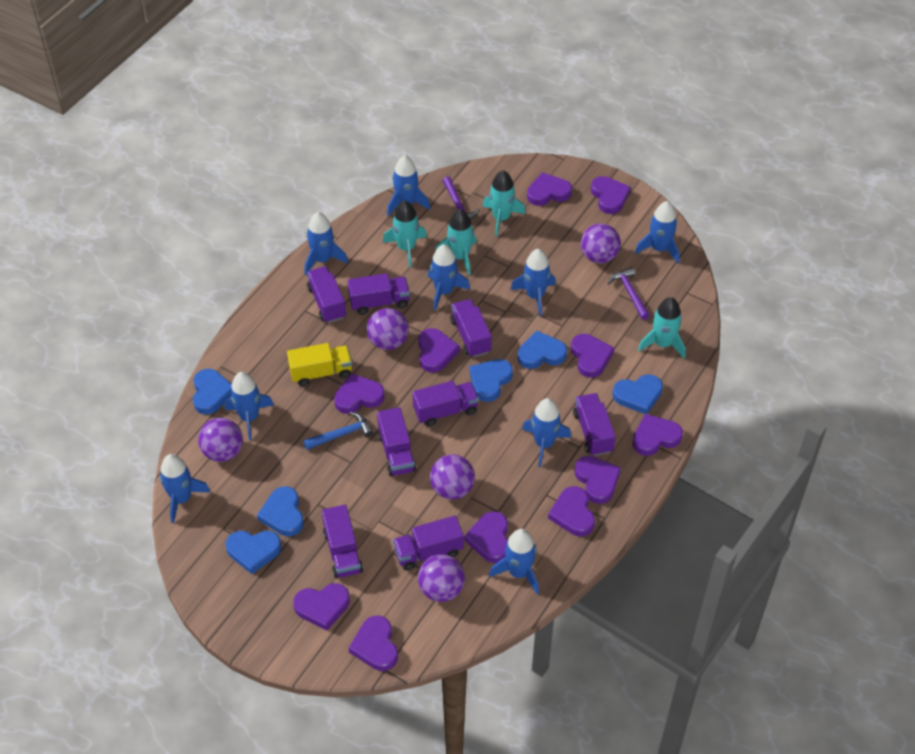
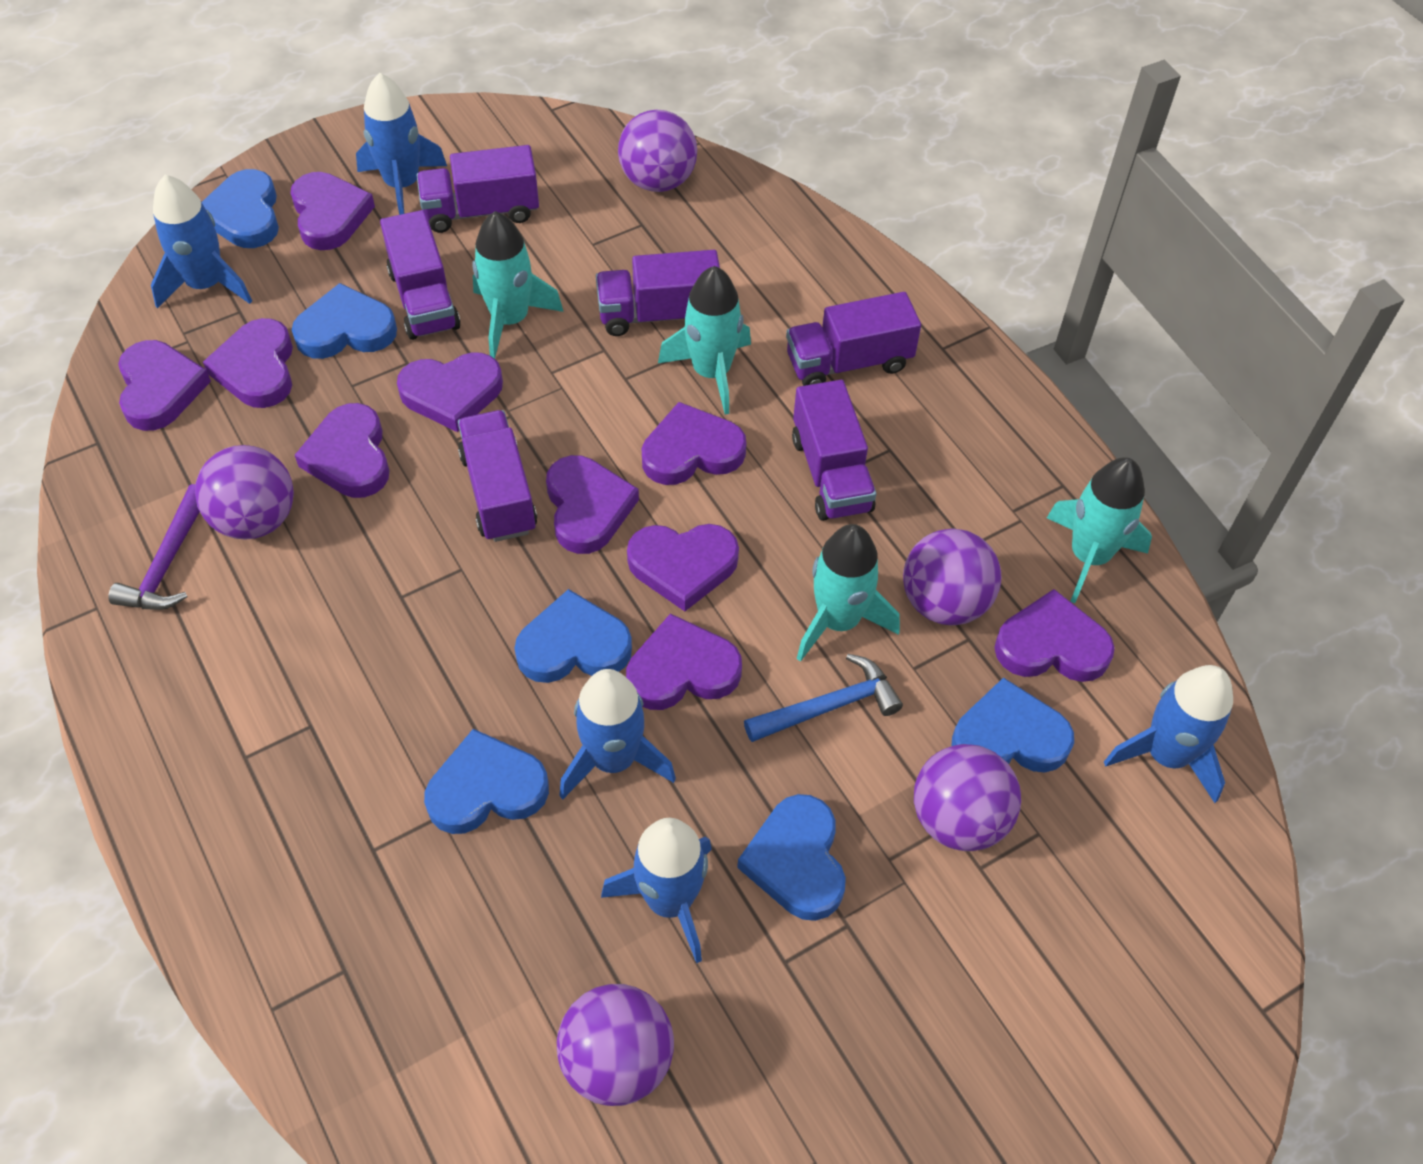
blue rocket: 9 -> 5
purple hammer: 2 -> 1
purple heart: 11 -> 10
purple truck: 8 -> 6
yellow truck: 1 -> 0

